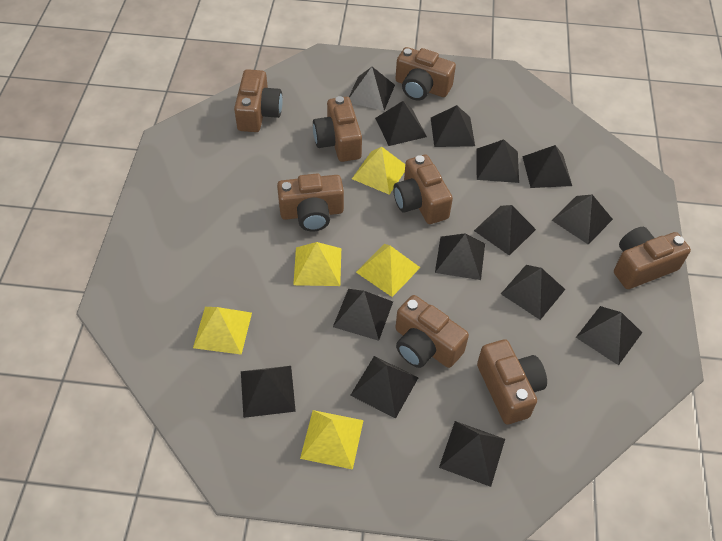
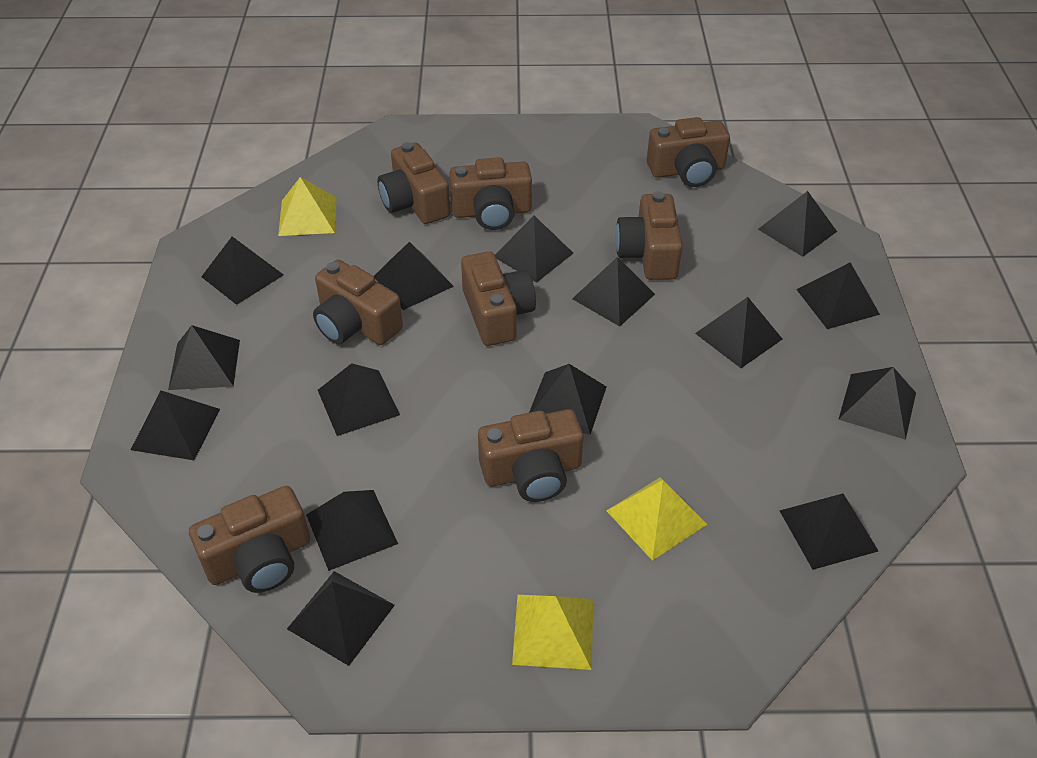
black pyramid: 14 -> 15
yellow pyramid: 5 -> 3

